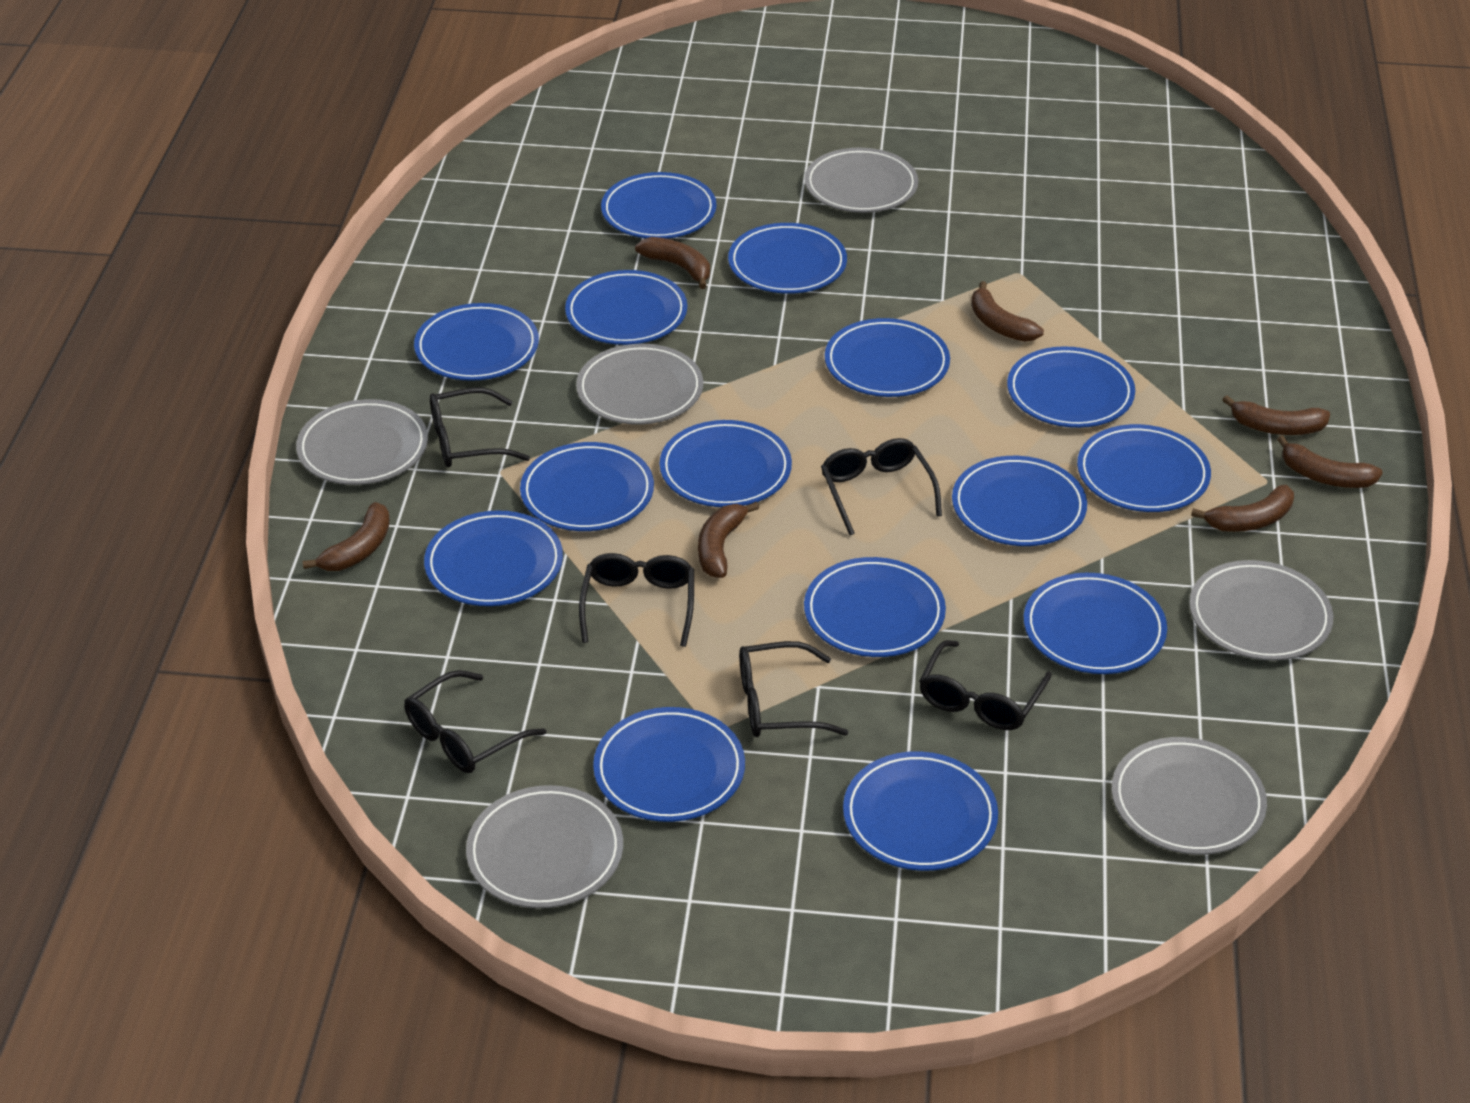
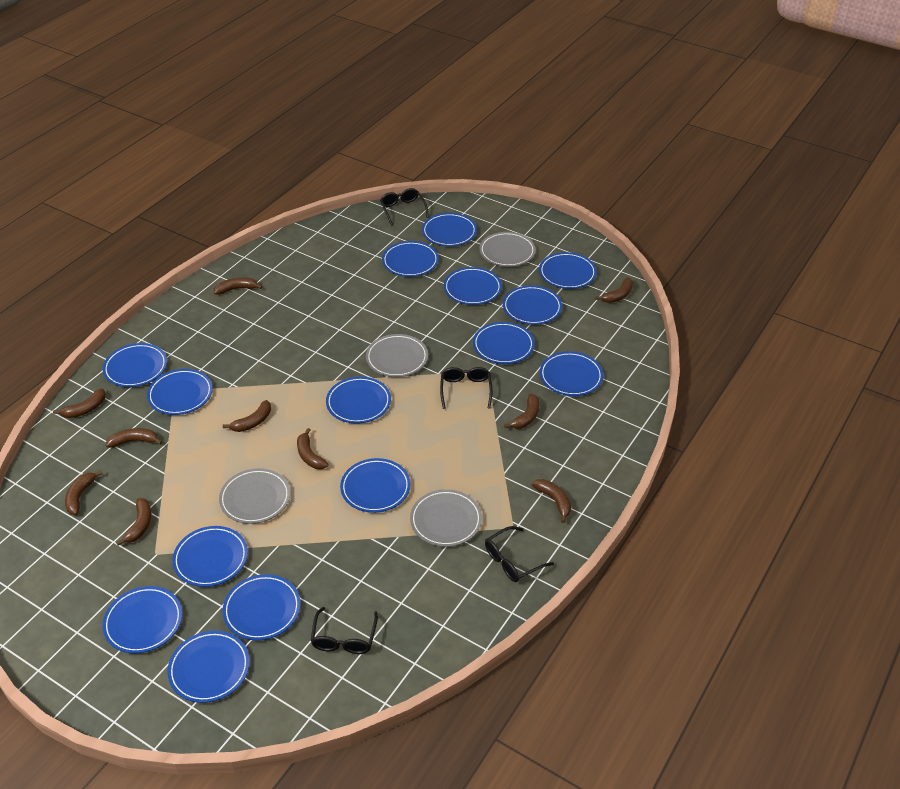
black glasses: 6 -> 4
brown banana: 7 -> 10
grey plate: 6 -> 4

